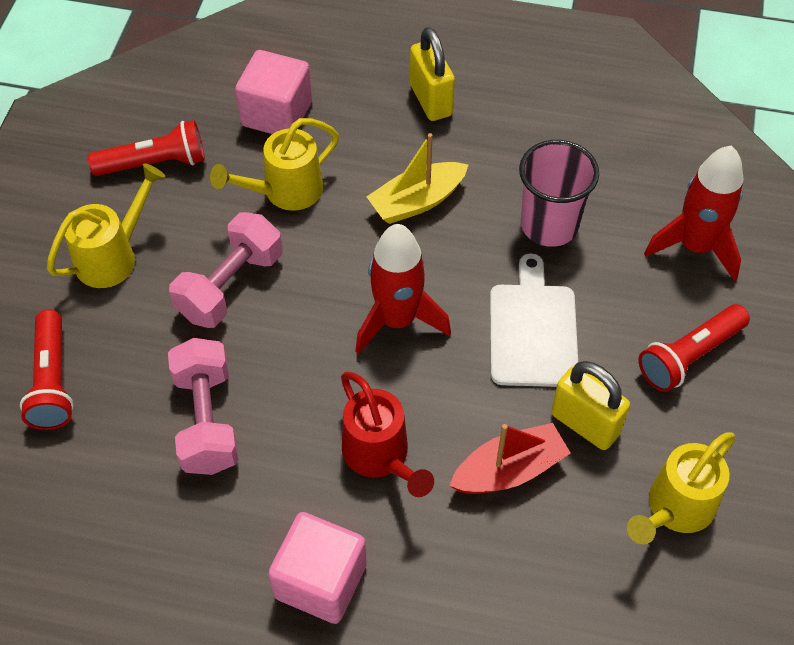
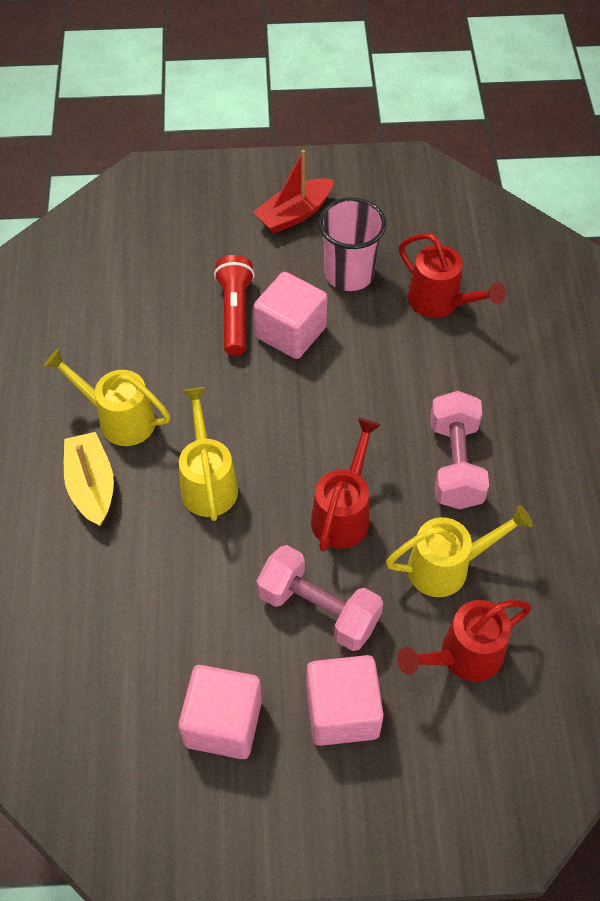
pink cube: 2 -> 3
red flashlight: 3 -> 1
red rocket: 2 -> 0
red watering can: 1 -> 3
white cutting board: 1 -> 0
yellow padlock: 2 -> 0

